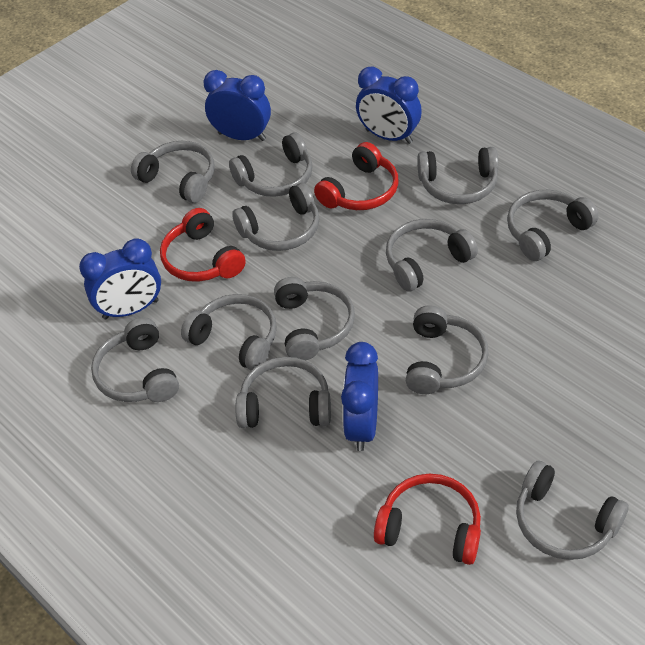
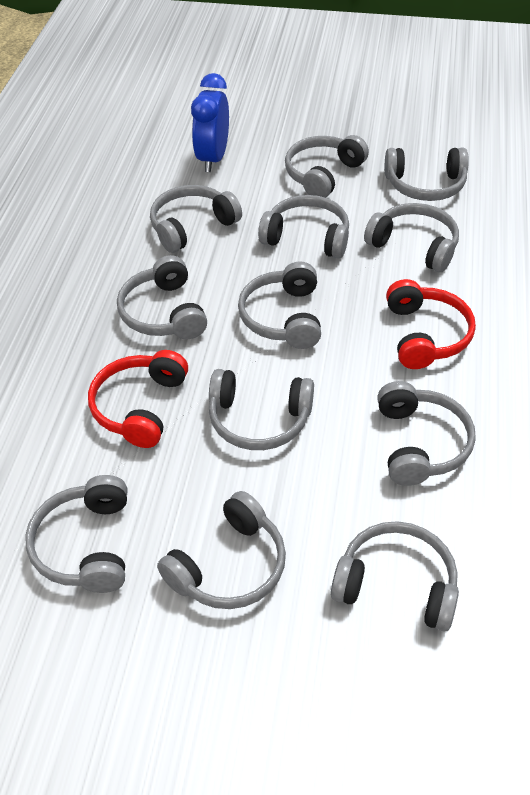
blue clock: 4 -> 1
red headphones: 3 -> 2

